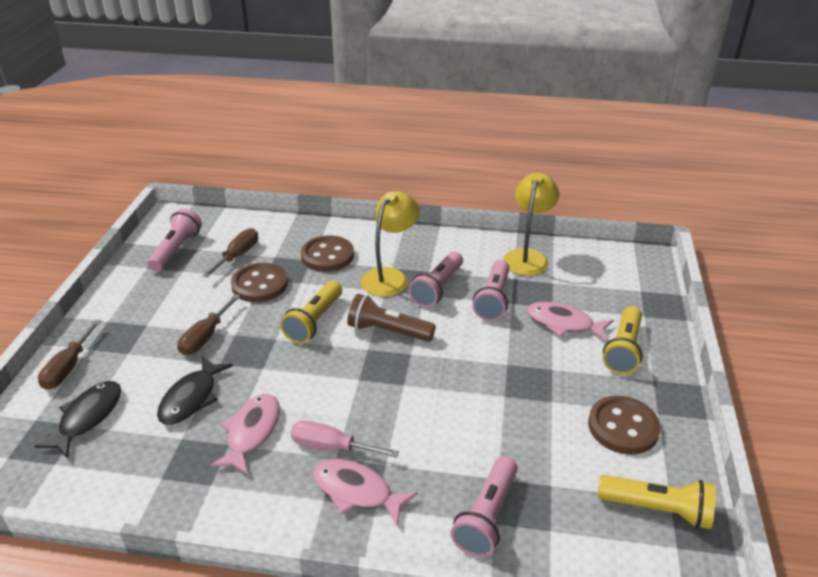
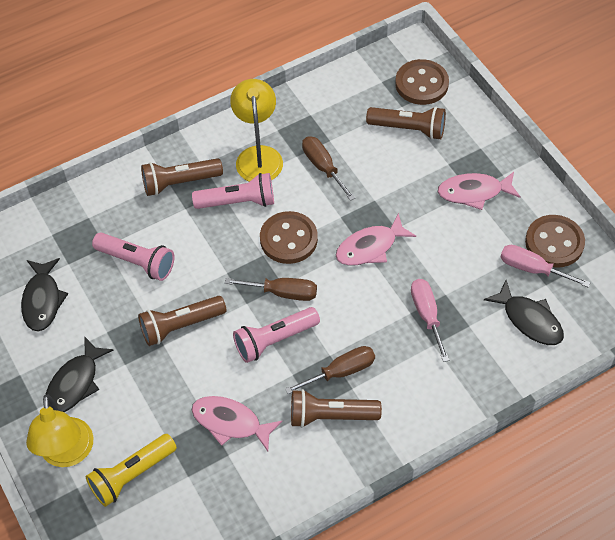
black fish: 2 -> 3
brown flashlight: 1 -> 4
pink flashlight: 4 -> 3
pink screwdriver: 1 -> 2
yellow flashlight: 3 -> 1

